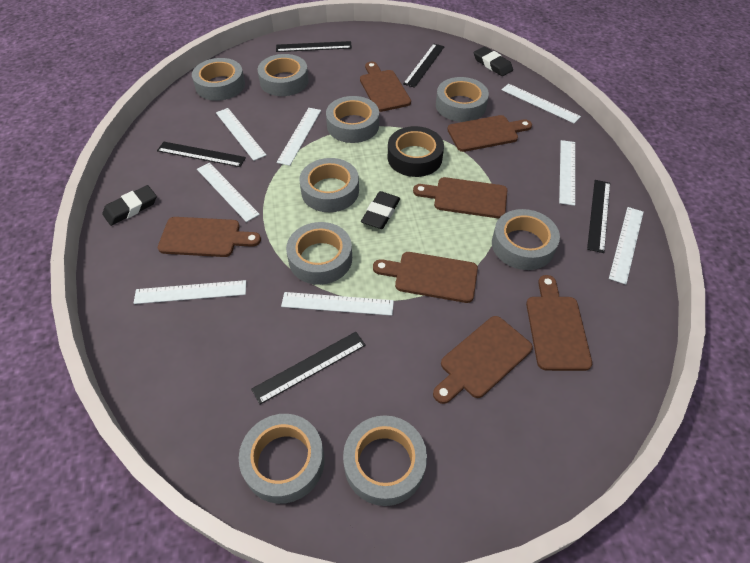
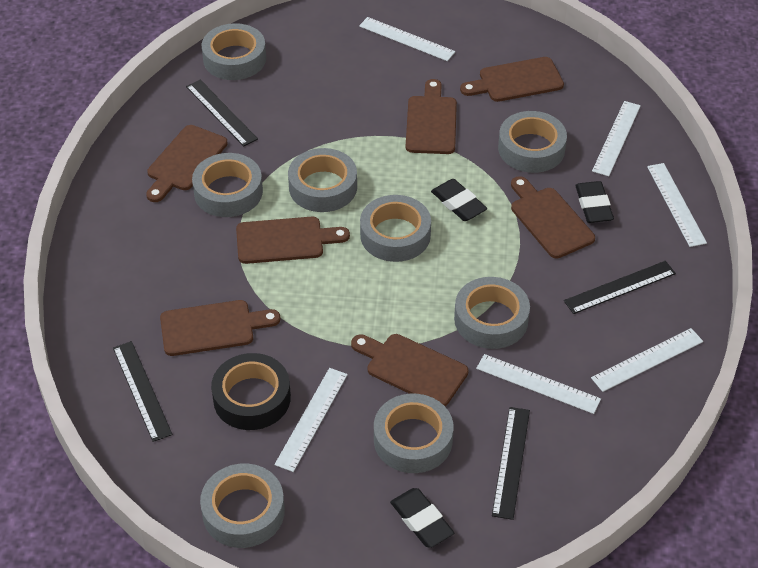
black ruler: 5 -> 4
grey tape: 9 -> 8
white ruler: 8 -> 6

